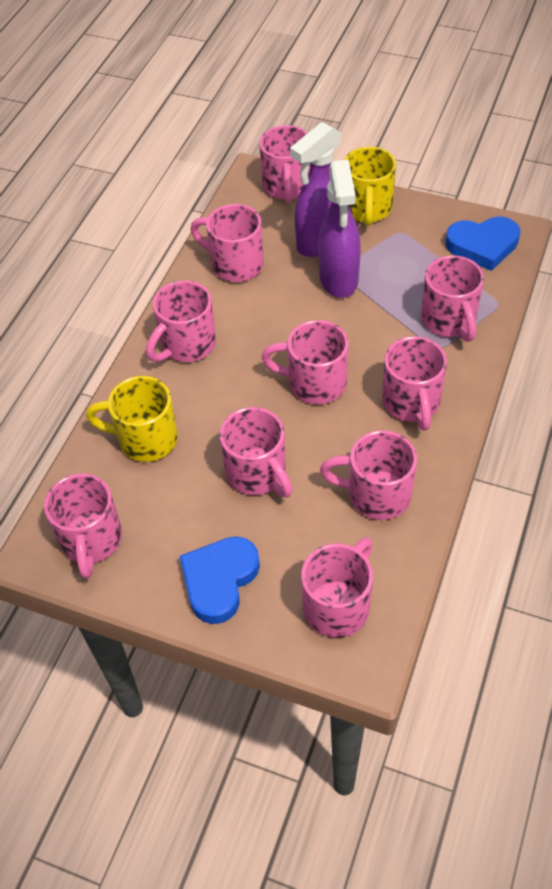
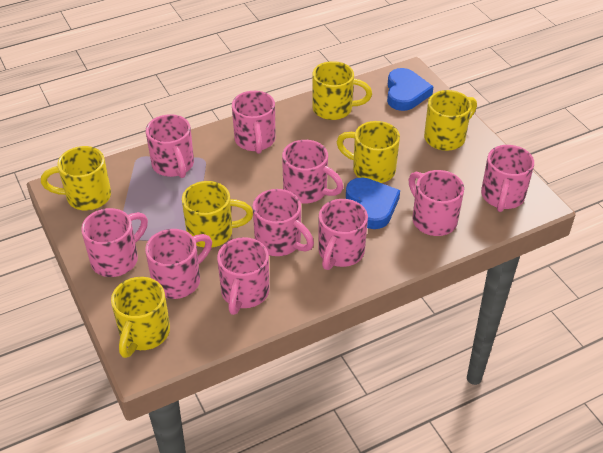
purple spray bottle: 2 -> 0
yellow mug: 2 -> 6

